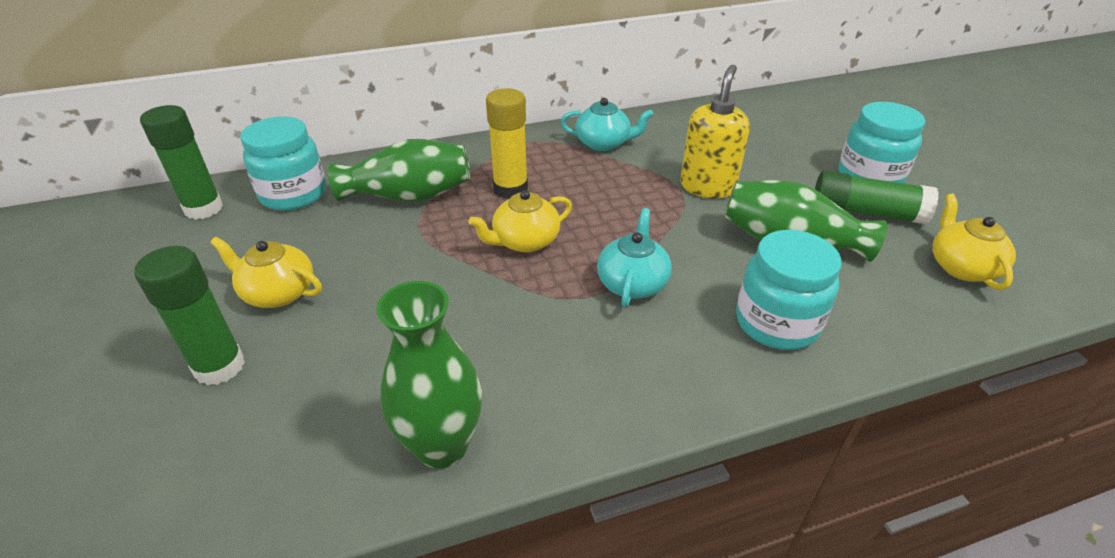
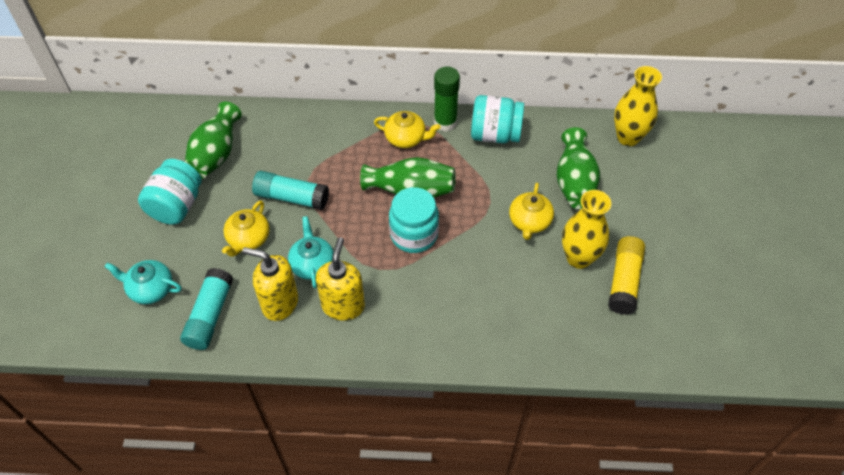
green glue stick: 3 -> 1
turquoise glue stick: 0 -> 2
yellow soap dispenser: 1 -> 2
yellow vase: 0 -> 2

